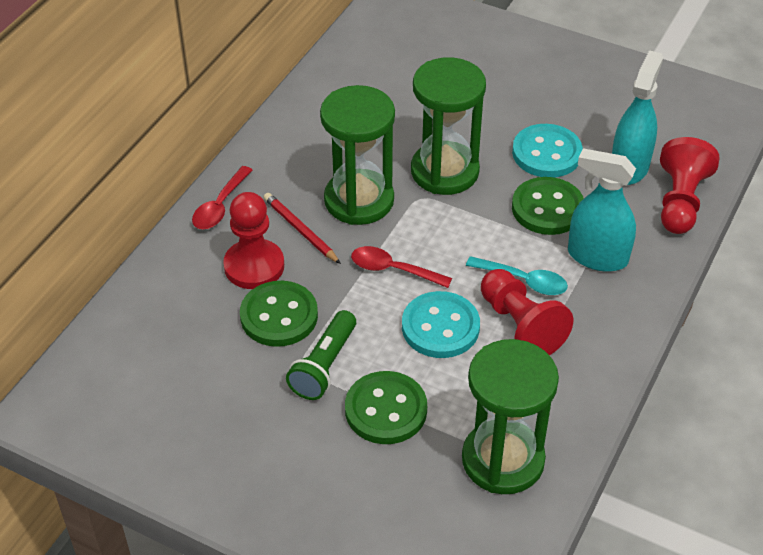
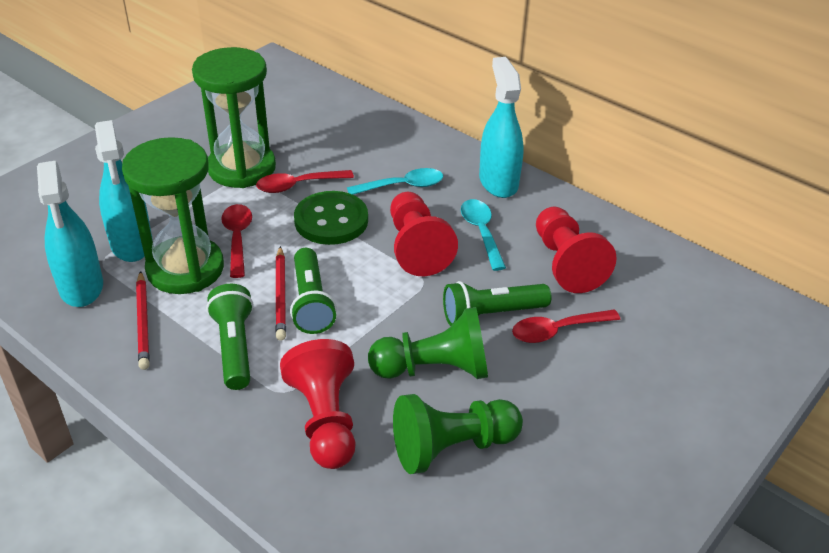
green button: 3 -> 1
green flashlight: 1 -> 3
green hourglass: 3 -> 2
green pawn: 0 -> 2
red pencil: 1 -> 2
red spoon: 2 -> 3
turquoise button: 2 -> 0
turquoise spoon: 1 -> 2
turquoise spray bottle: 2 -> 3

